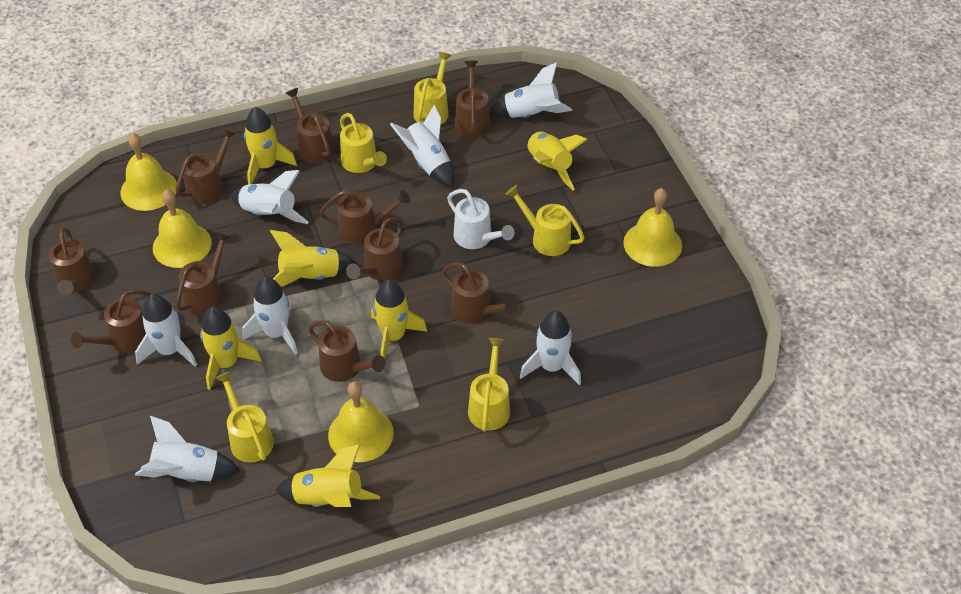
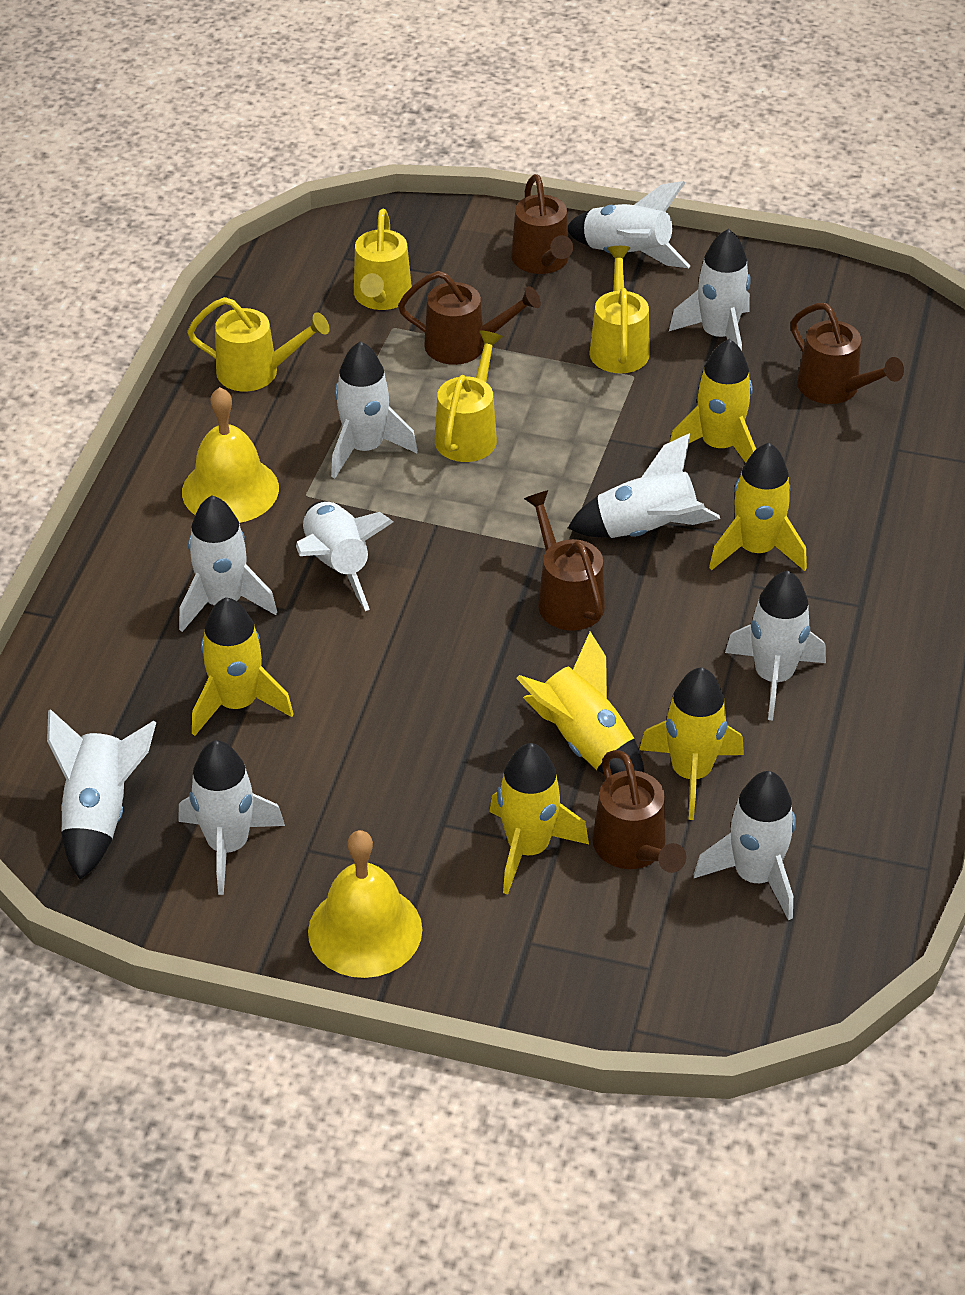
brown watering can: 10 -> 5
white rocket: 7 -> 10
white watering can: 1 -> 0
yellow bell: 4 -> 2
yellow watering can: 5 -> 4

